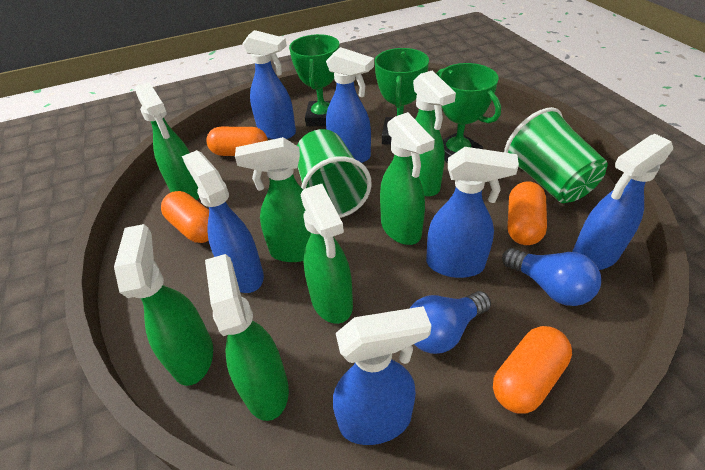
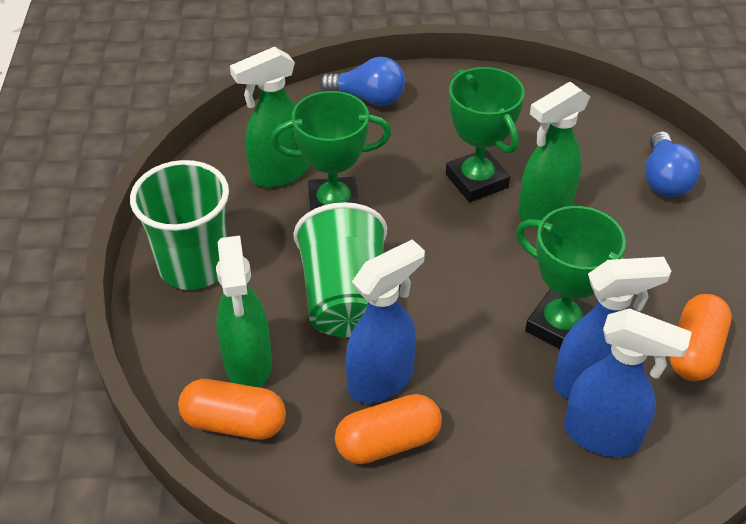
blue spray bottle: 6 -> 3
green spray bottle: 7 -> 3
orange capsule: 4 -> 3

